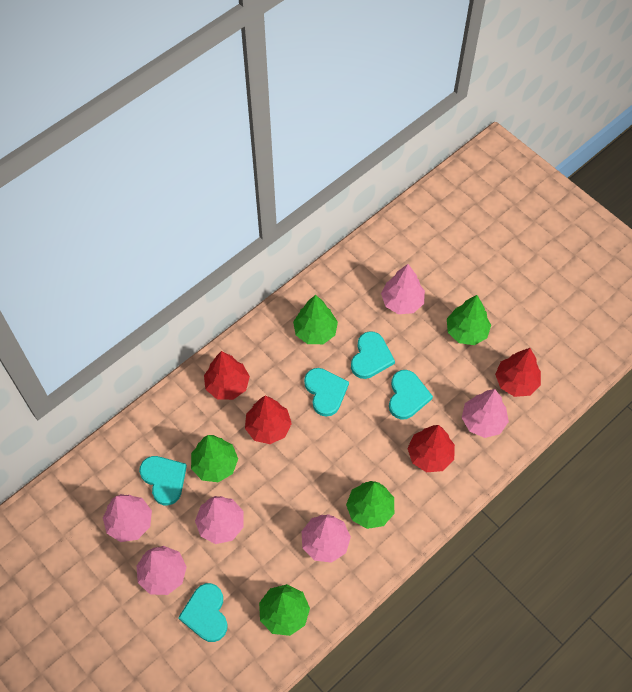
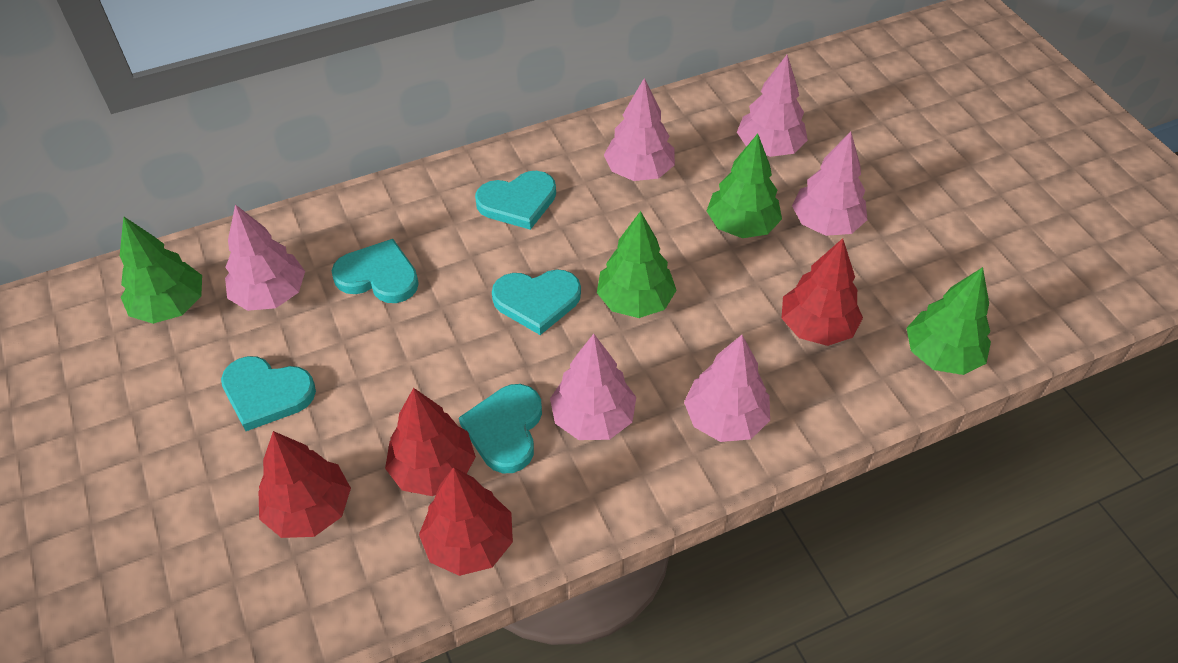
green tree: 5 -> 4

